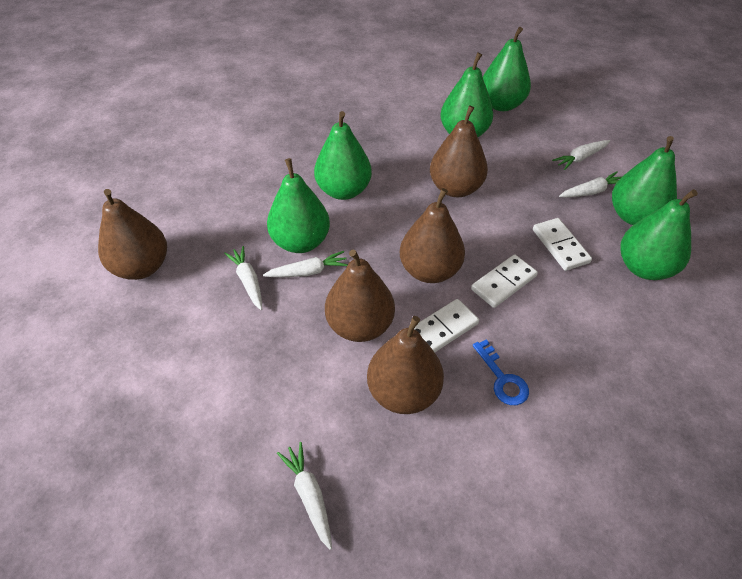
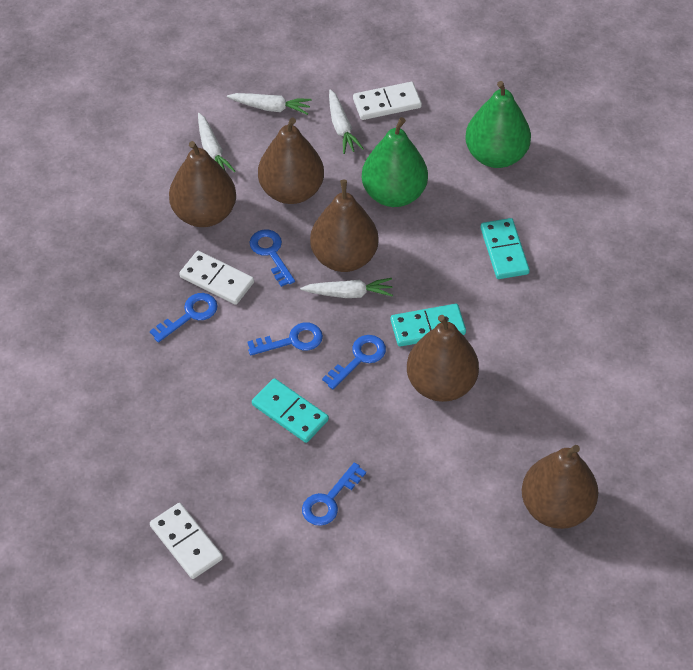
blue key: 1 -> 5
green pear: 6 -> 2
turquoise domino: 0 -> 3
white carrot: 5 -> 4

